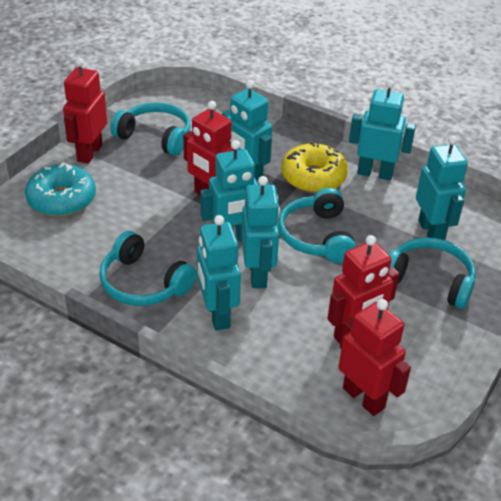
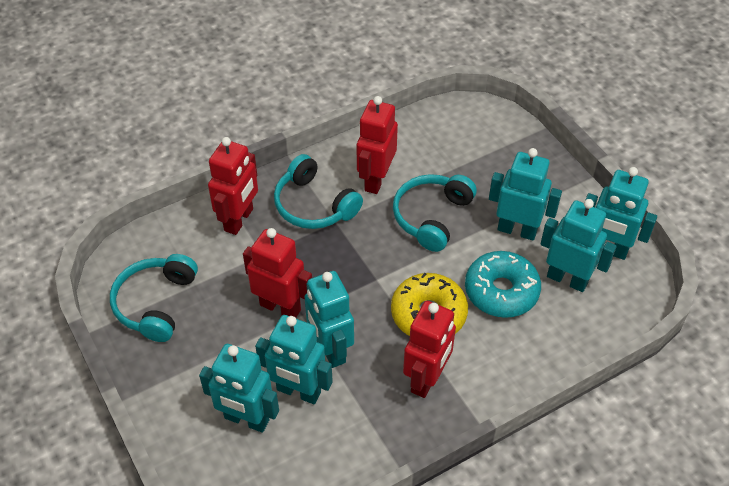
turquoise headphones: 4 -> 3

